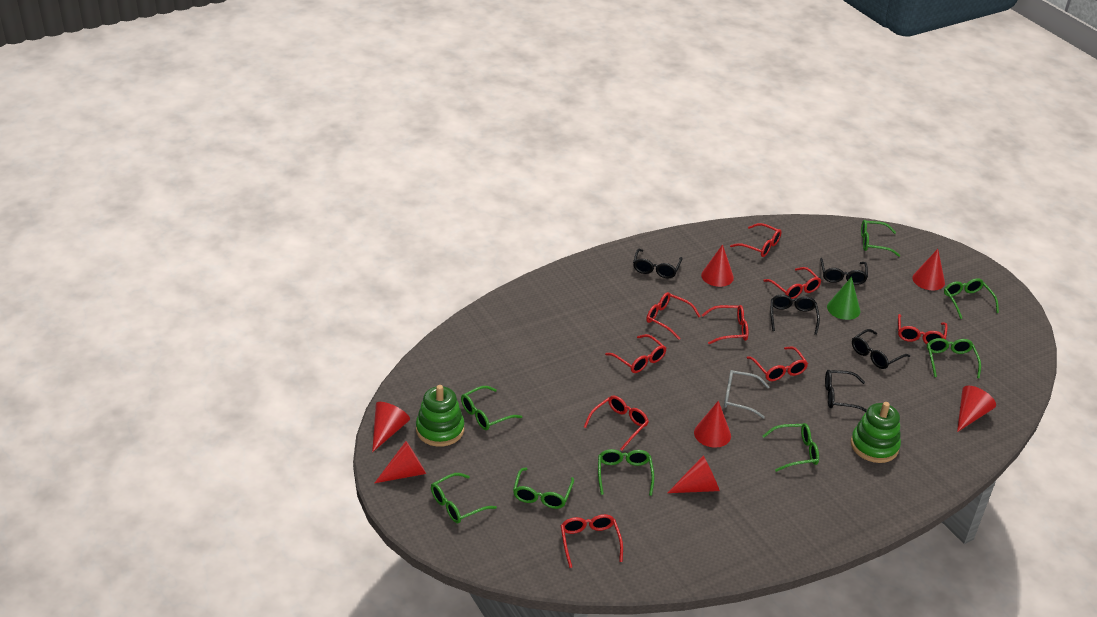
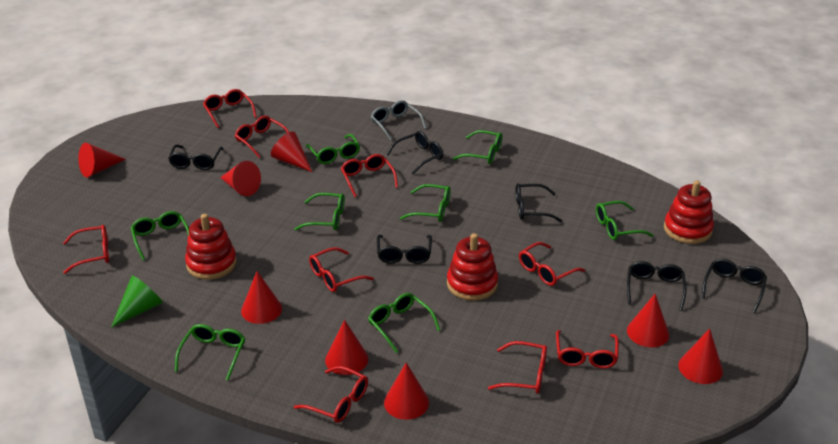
black glasses: 5 -> 6
green stacking toy: 2 -> 0
red cone: 7 -> 8
red stacking toy: 0 -> 3

